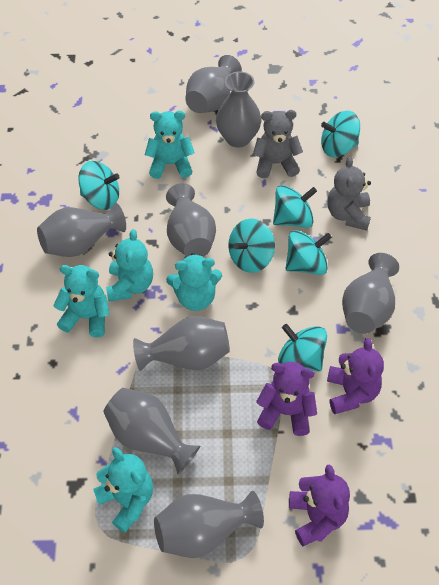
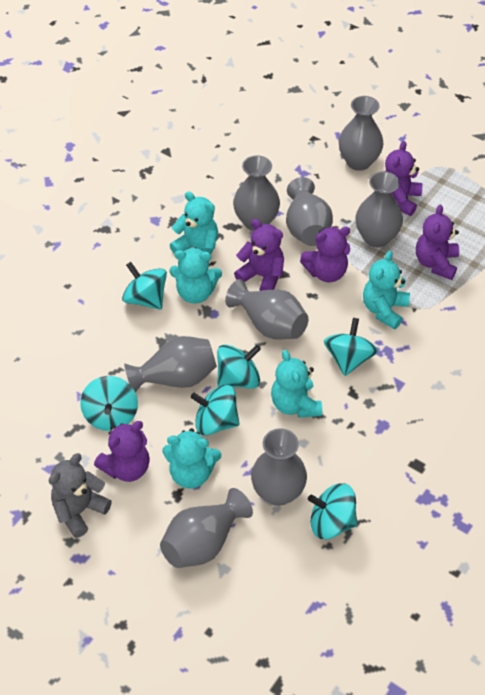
grey teddy bear: 2 -> 1
purple teddy bear: 3 -> 5

